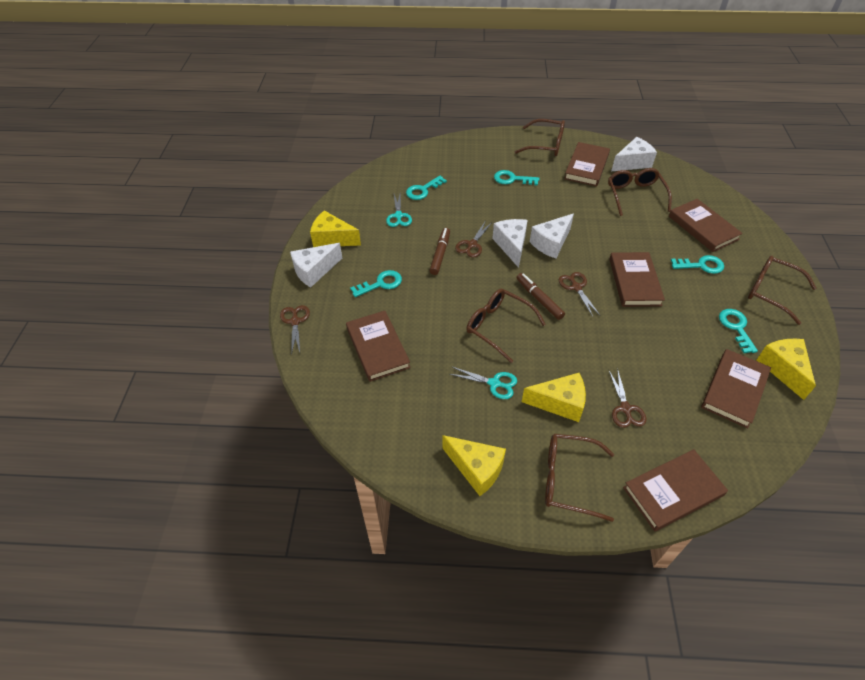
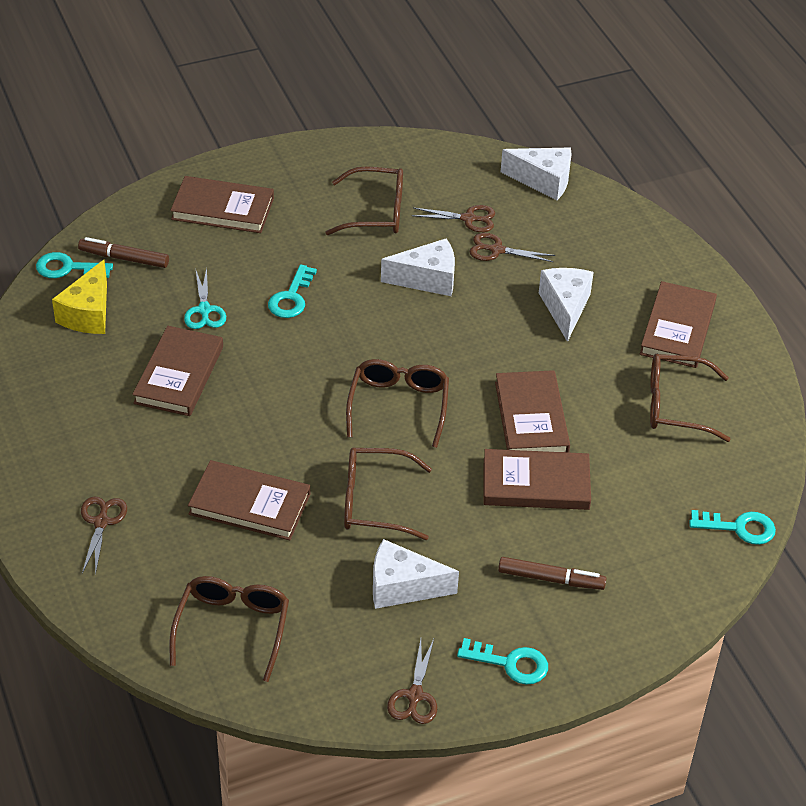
turquoise key: 5 -> 4
turquoise scissors: 2 -> 1
yellow cheese: 4 -> 1

